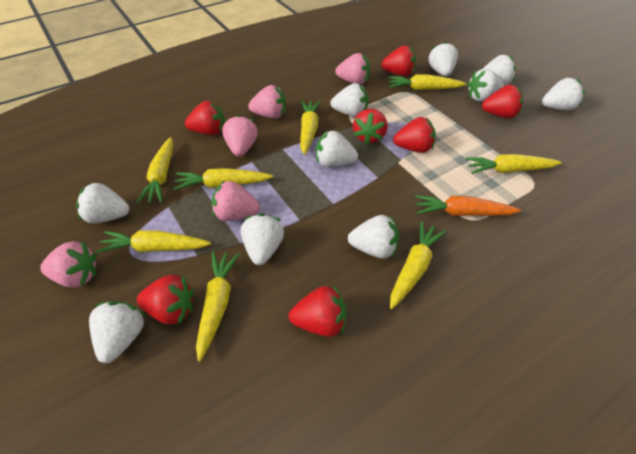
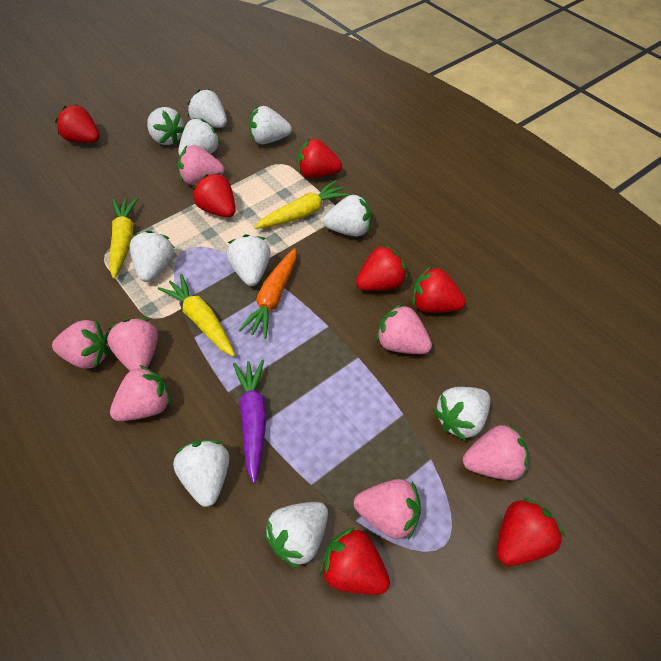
pink strawberry: 5 -> 7
purple carrot: 0 -> 1
yellow carrot: 8 -> 3

